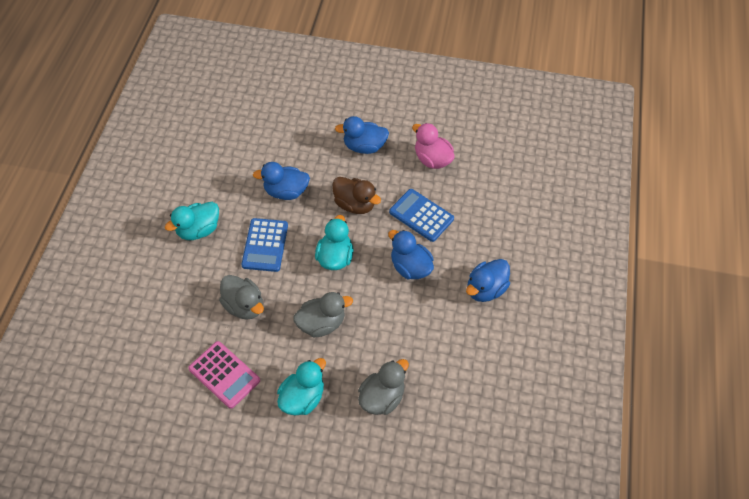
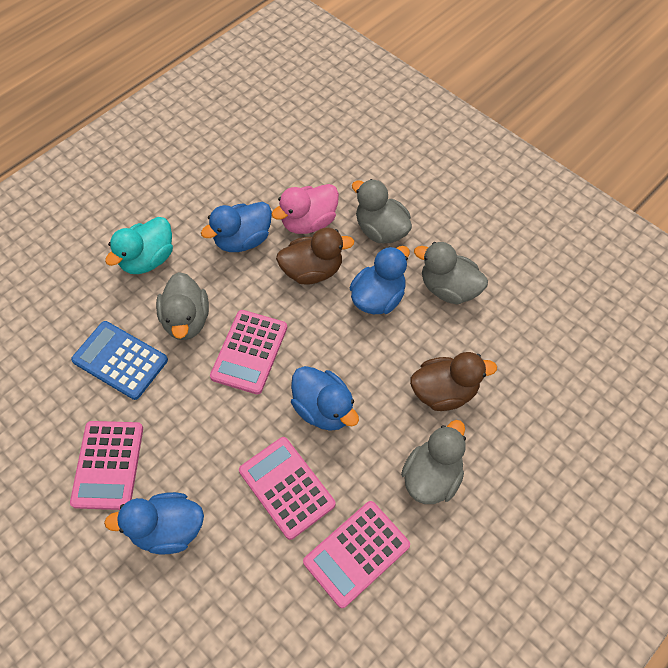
blue calculator: 2 -> 1
brown duck: 1 -> 2
grey duck: 3 -> 4
pink calculator: 1 -> 4
turquoise duck: 3 -> 1

